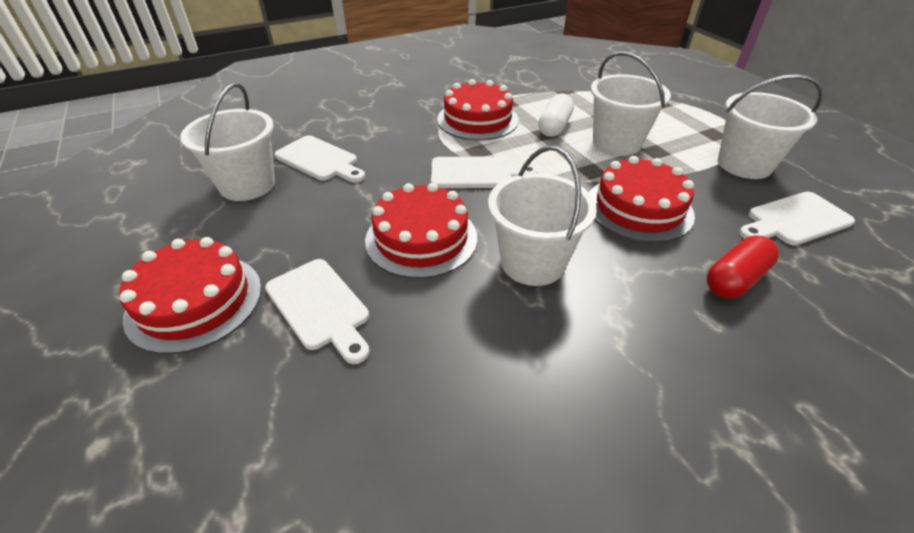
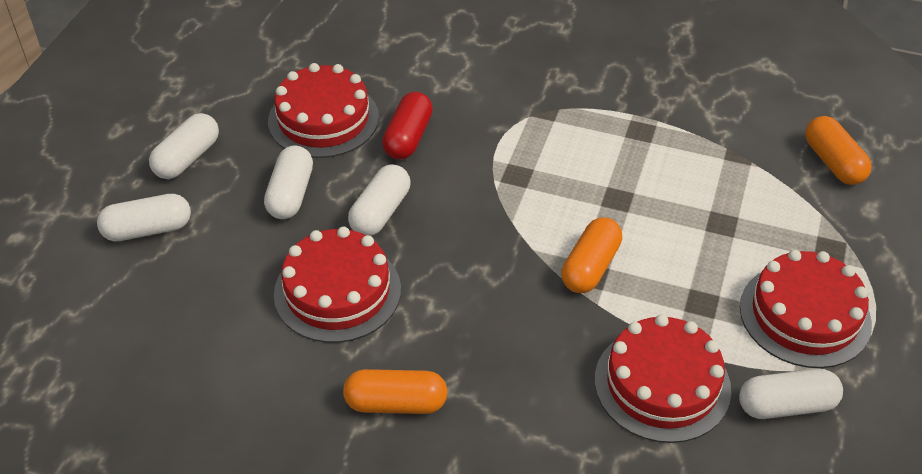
orange capsule: 0 -> 3
white bucket: 4 -> 0
white capsule: 1 -> 5
white cutting board: 4 -> 0

